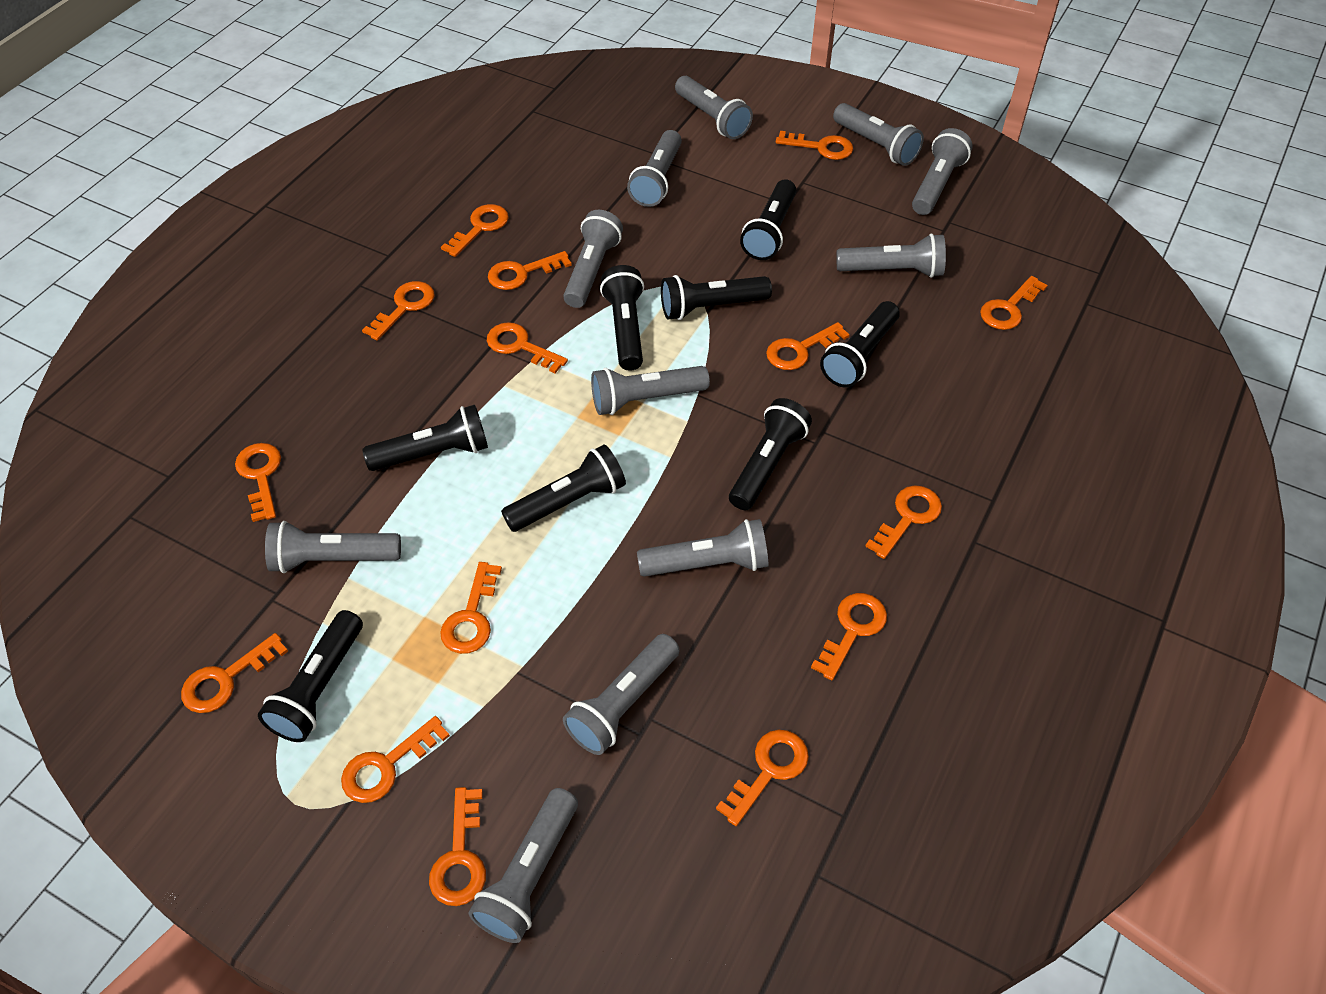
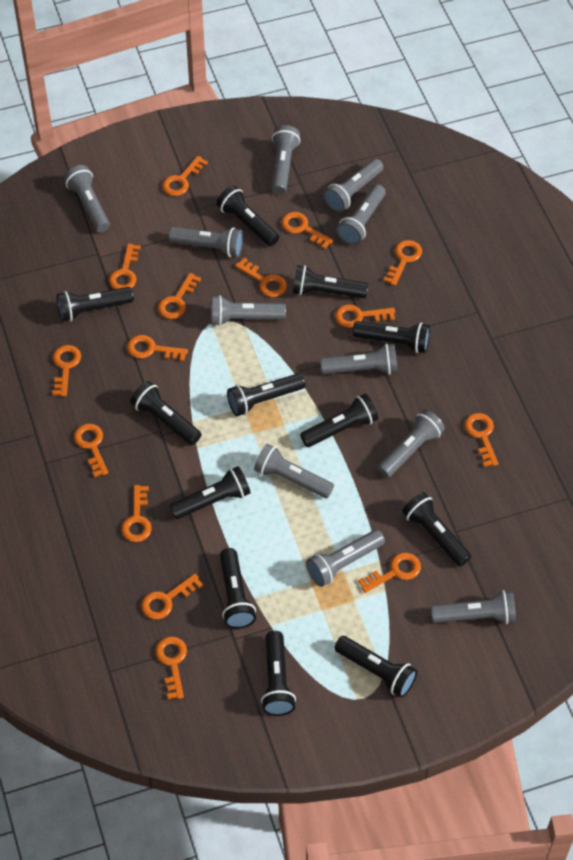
black flashlight: 8 -> 12

